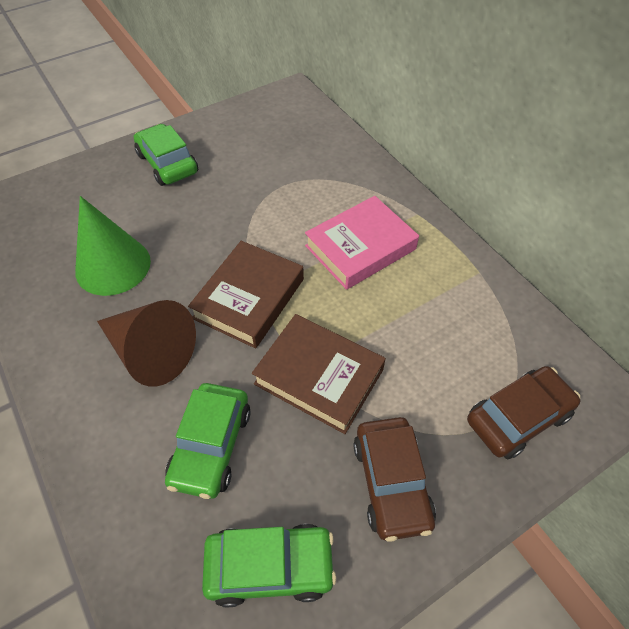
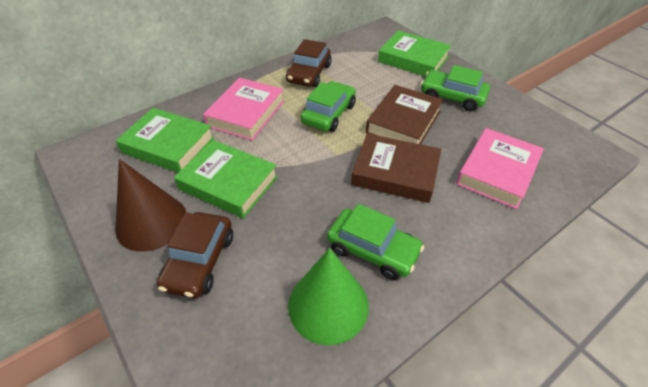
green book: 0 -> 3
pink book: 1 -> 2

